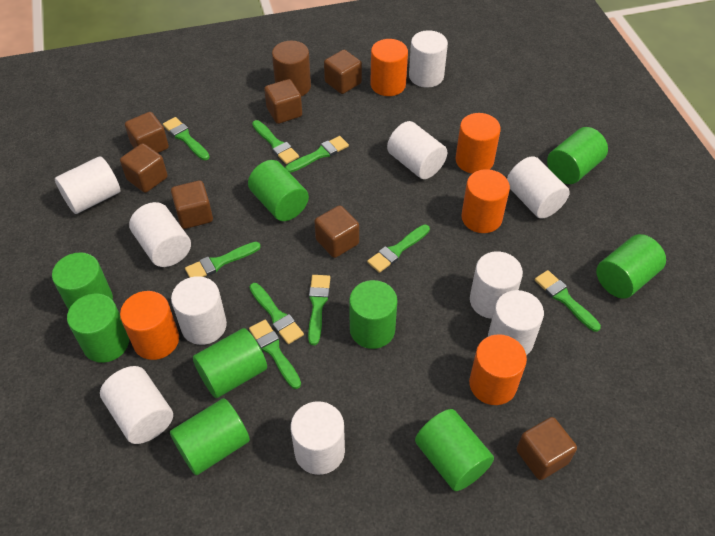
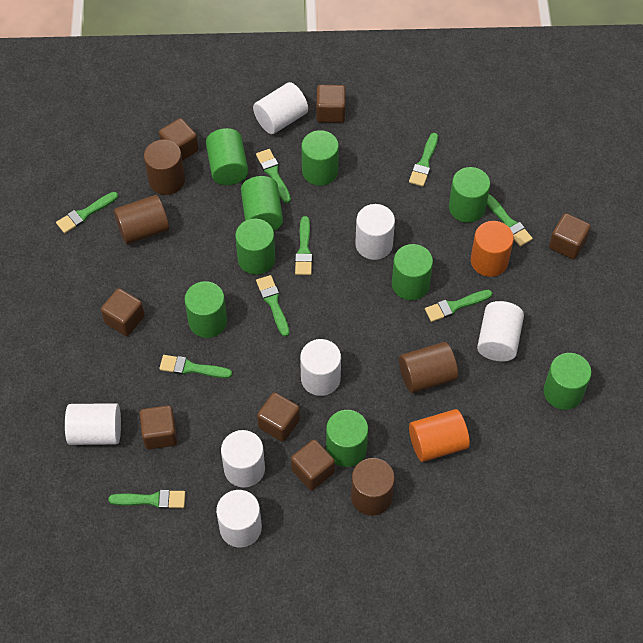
brown cylinder: 1 -> 4
orange cylinder: 5 -> 2
white cylinder: 10 -> 7

